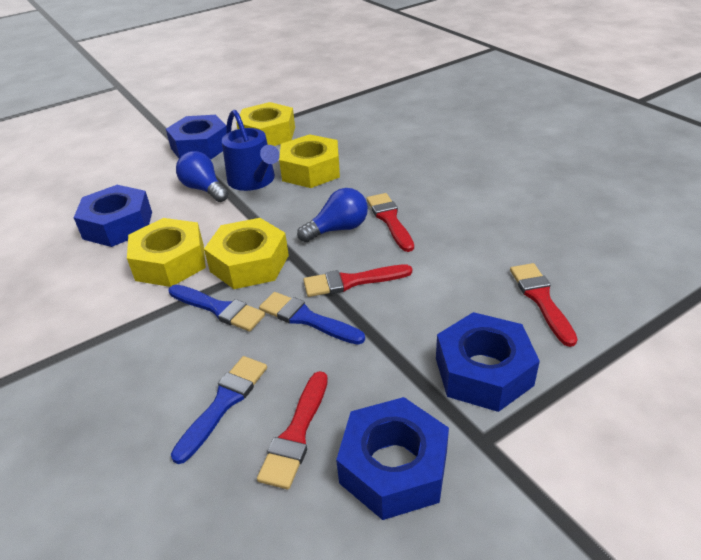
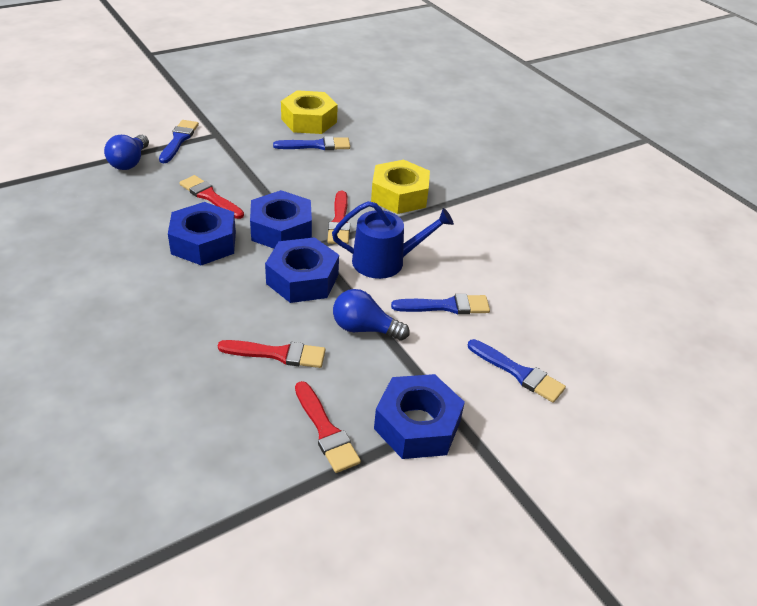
blue brush: 3 -> 4
yellow nut: 4 -> 2

